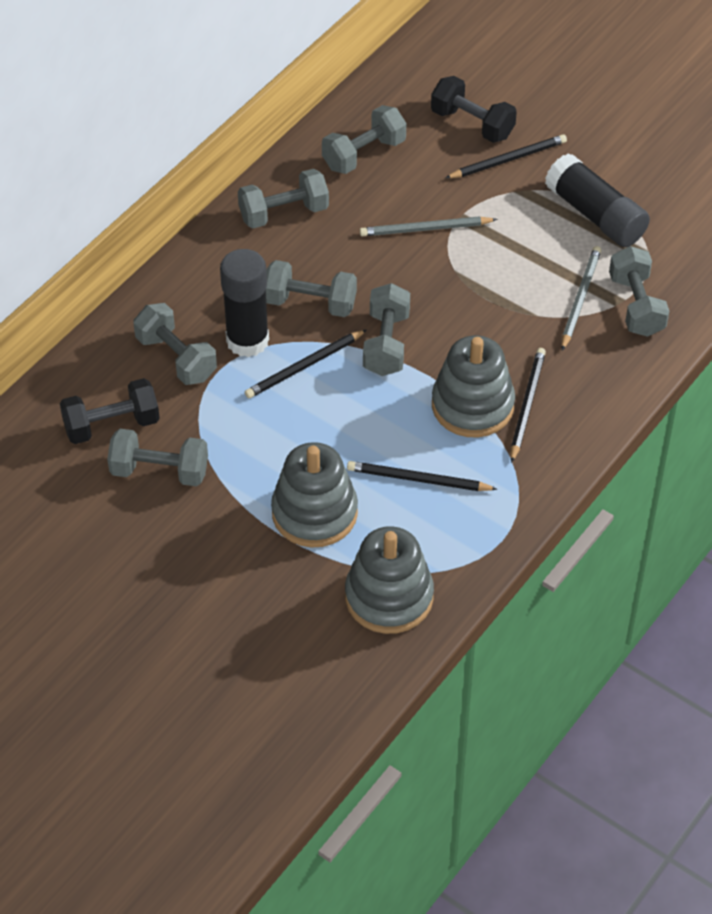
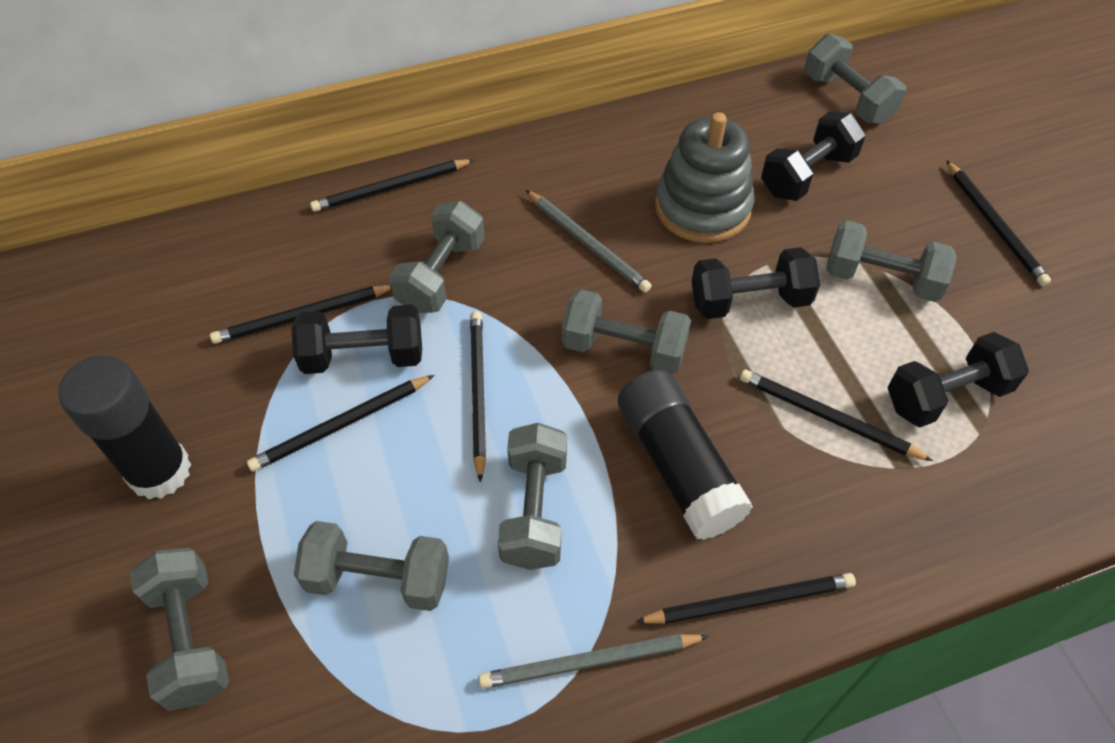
black dumbbell: 2 -> 4
black pencil: 4 -> 7
grey stacking toy: 3 -> 1

